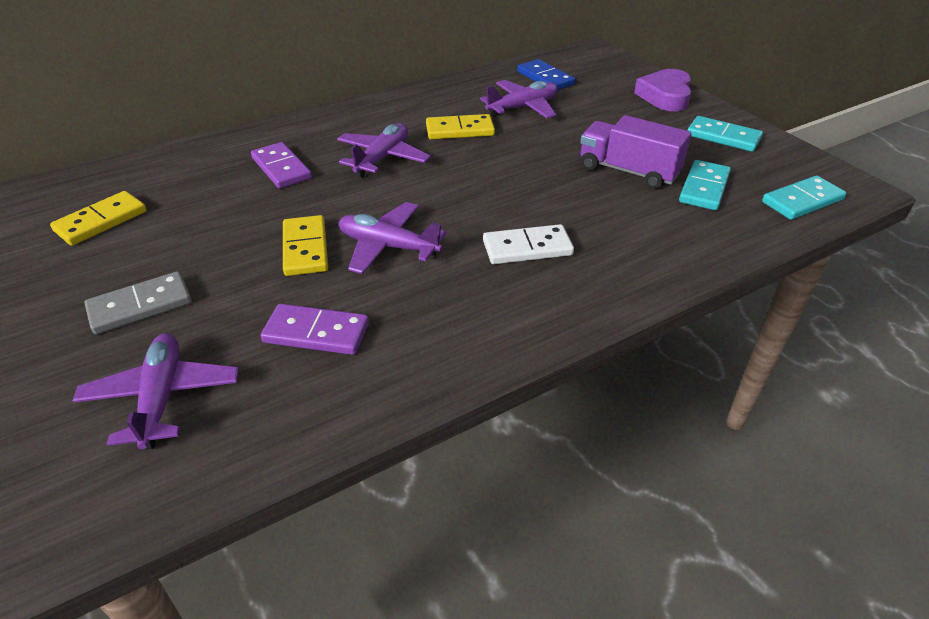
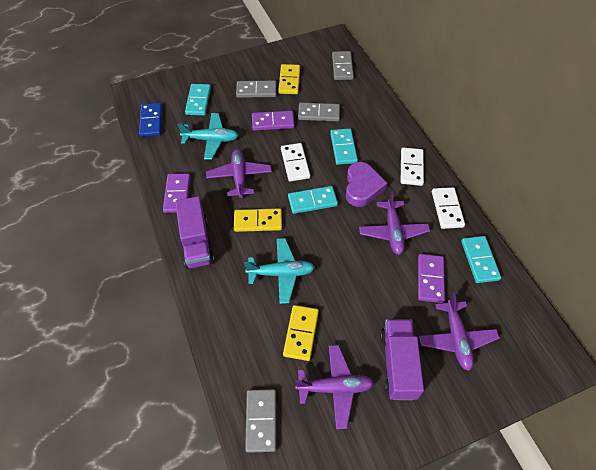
grey domino: 1 -> 4
purple domino: 2 -> 3
purple truck: 1 -> 2
turquoise domino: 3 -> 4
turquoise plane: 0 -> 2
white domino: 1 -> 3

